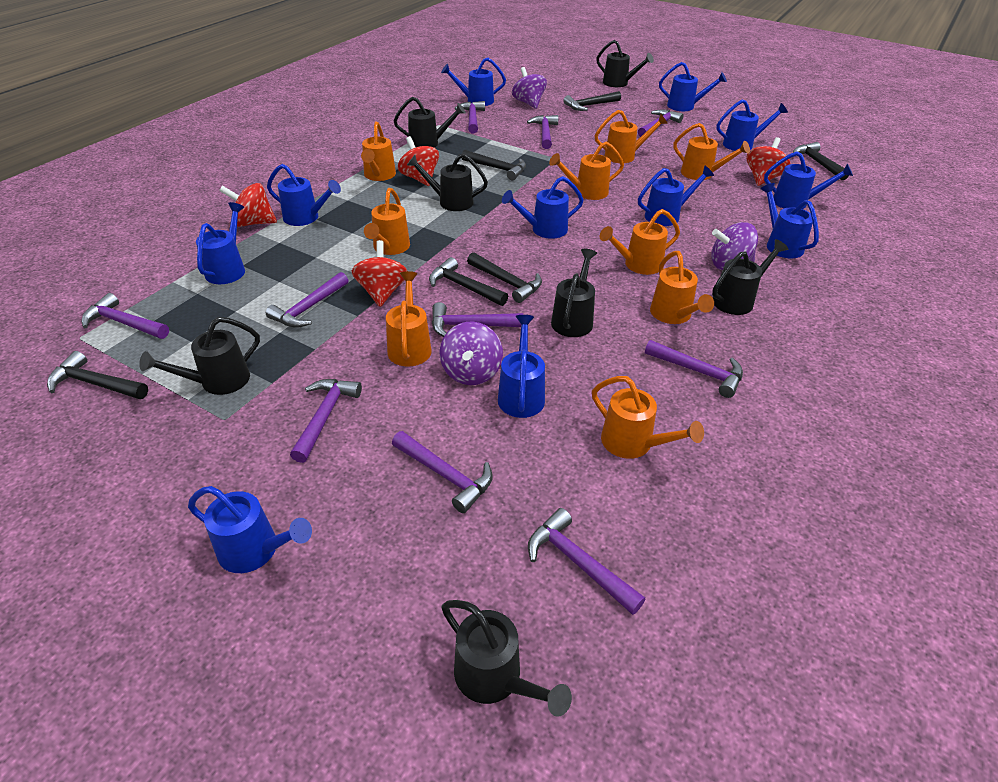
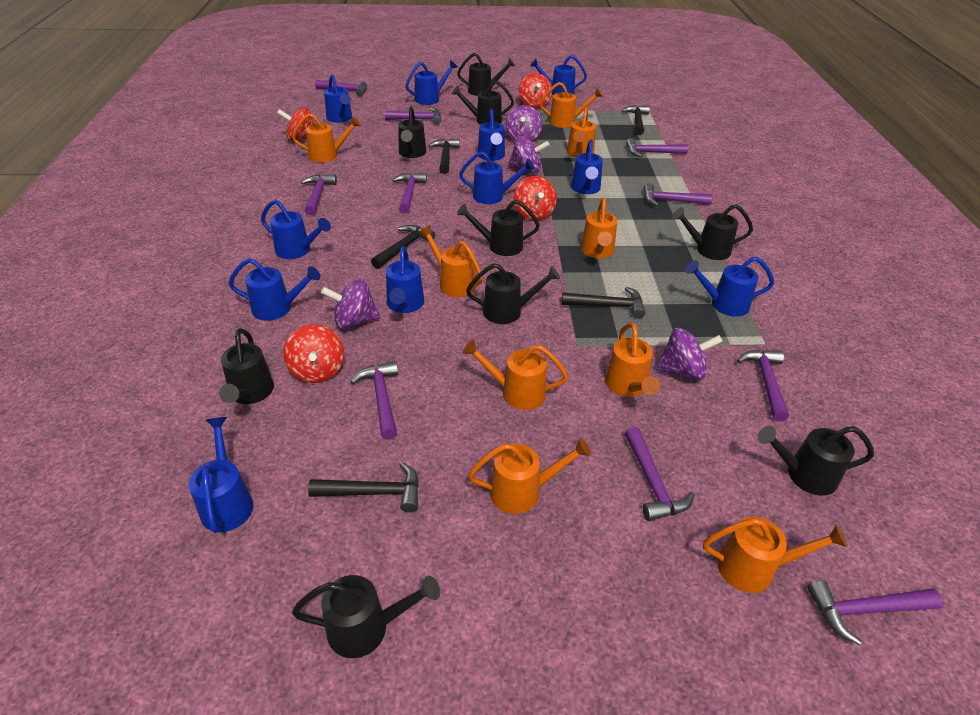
black hammer: 6 -> 5
black watering can: 7 -> 9
purple spinning top: 3 -> 4

